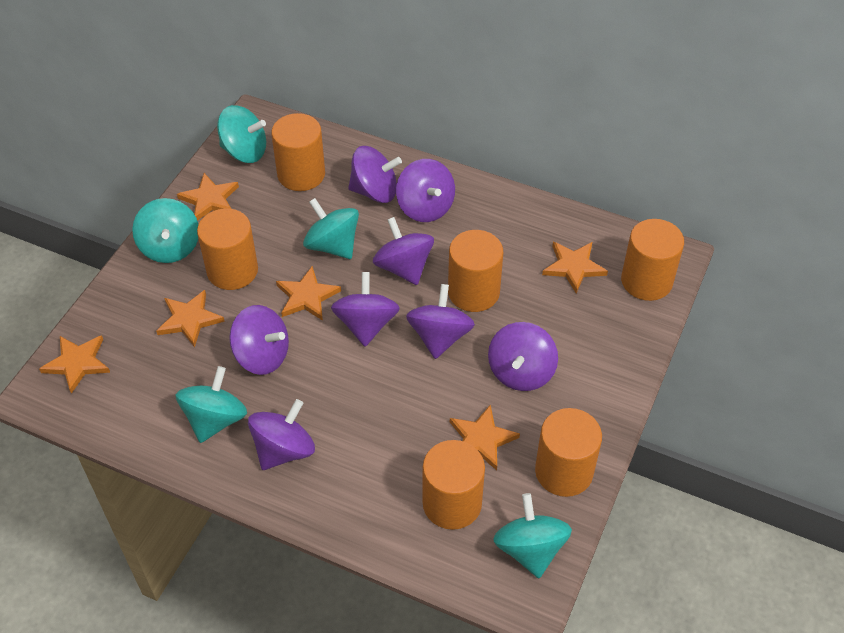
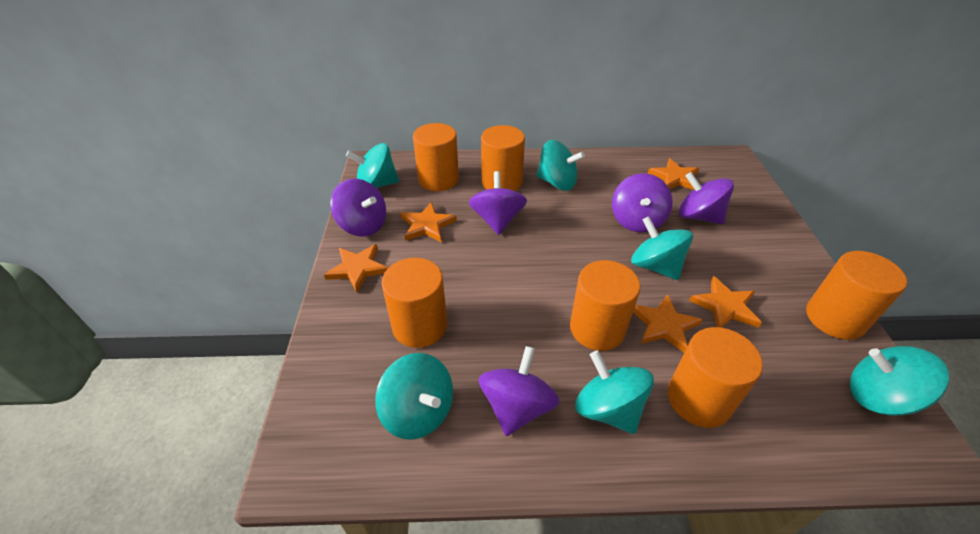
orange star: 6 -> 5
purple spinning top: 8 -> 5
turquoise spinning top: 5 -> 6

